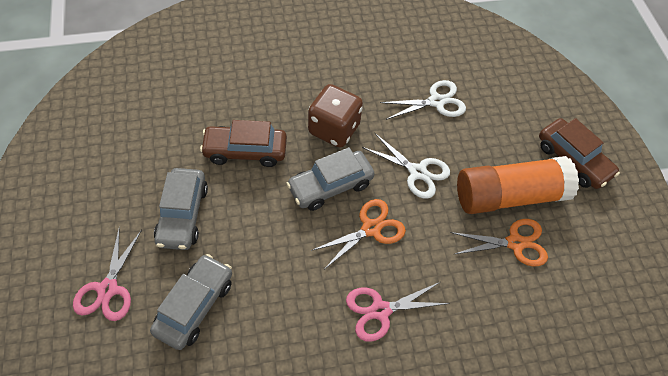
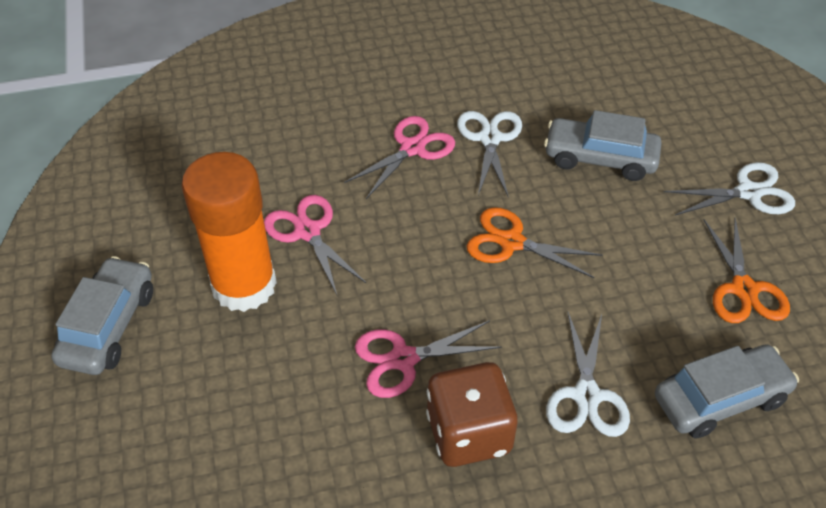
brown car: 2 -> 0
pink scissors: 2 -> 3
white scissors: 2 -> 3

